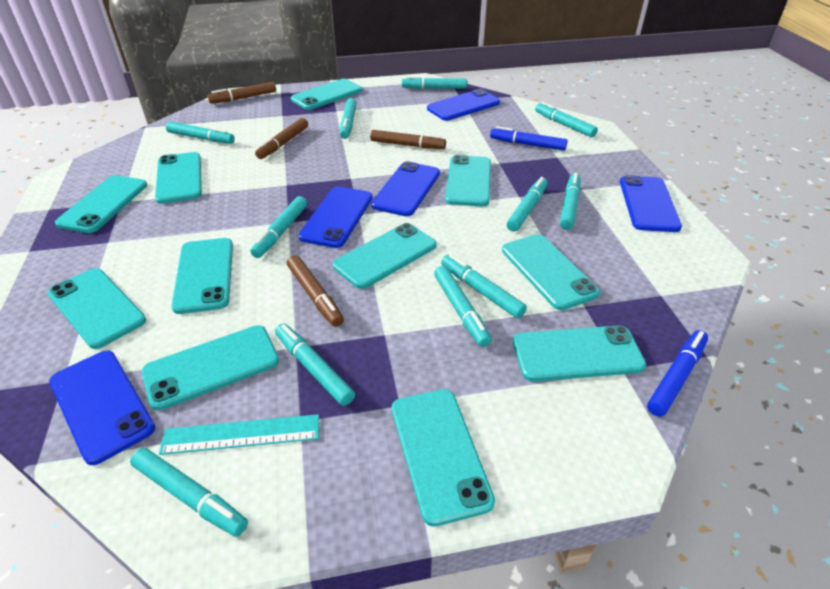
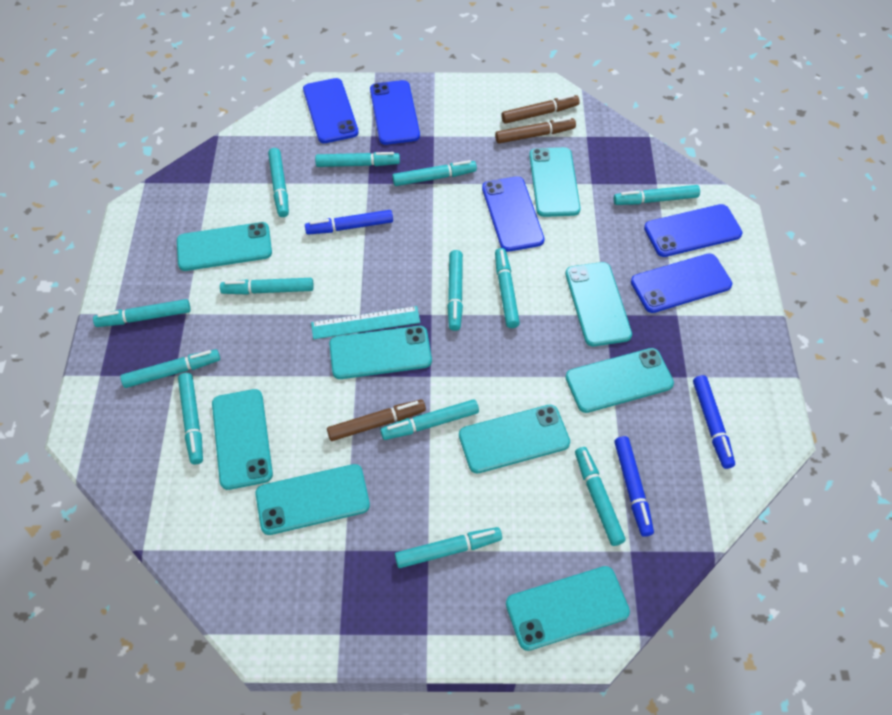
blue marker: 2 -> 3
brown marker: 4 -> 3
turquoise marker: 11 -> 13
turquoise phone: 11 -> 9

